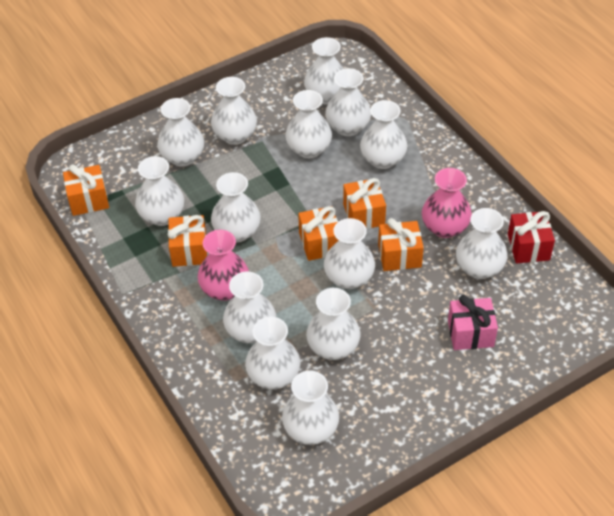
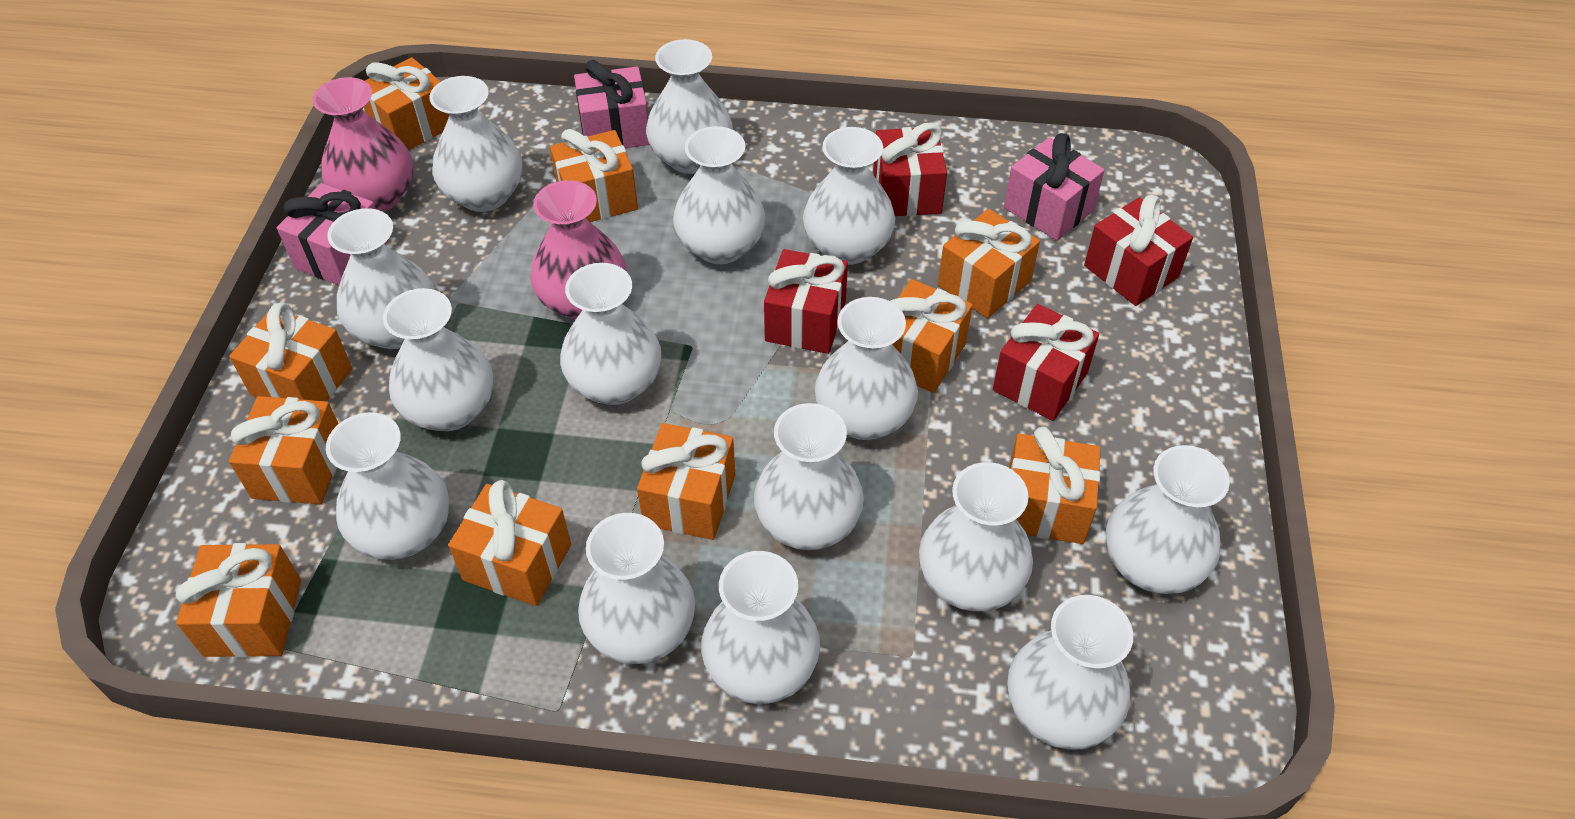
orange gift: 5 -> 10
pink gift: 1 -> 3
red gift: 1 -> 4
white vase: 14 -> 15

